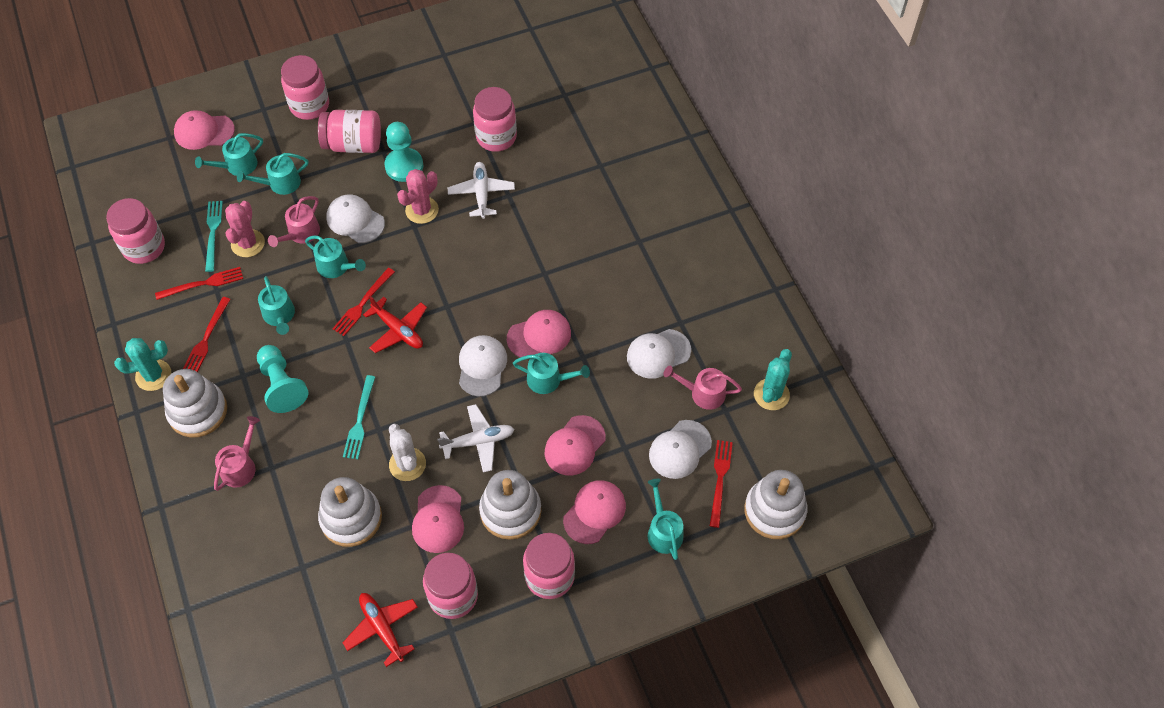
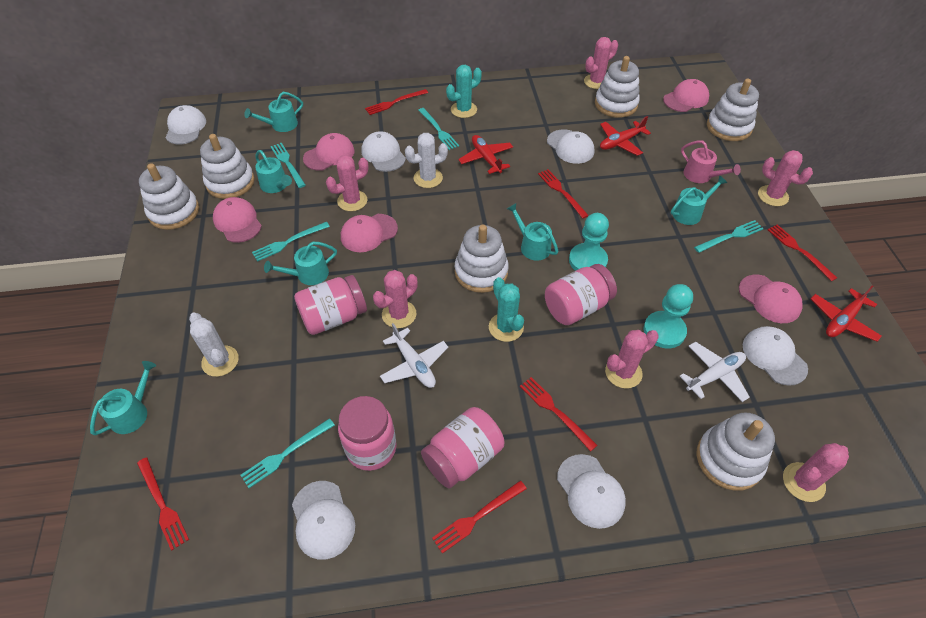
pink cactus: 2 -> 6
pink jar: 6 -> 4
pink watering can: 3 -> 1
red fork: 4 -> 6
red plane: 2 -> 3
turquoise fork: 2 -> 5
white cactus: 1 -> 2
white cap: 4 -> 6
white stacking toy: 4 -> 6

